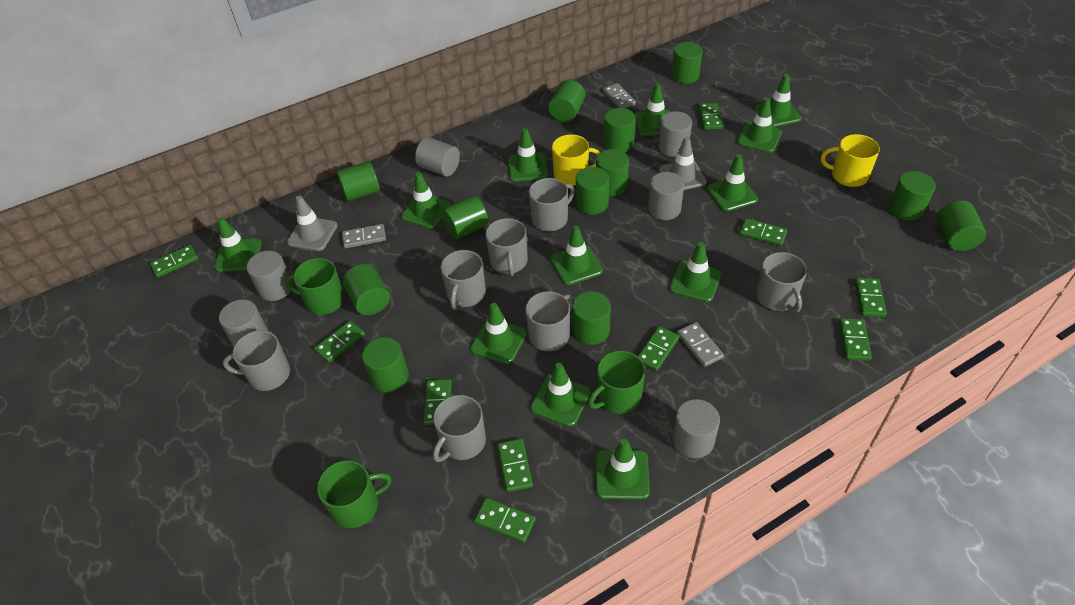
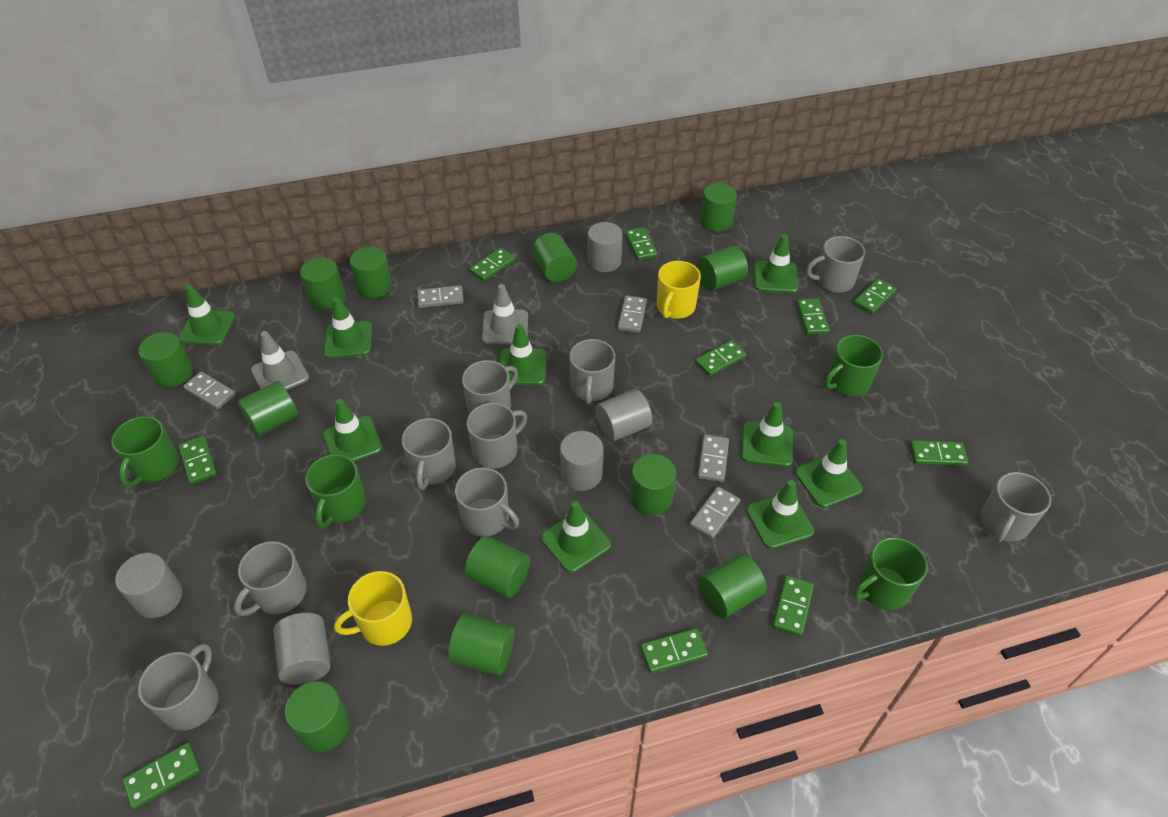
green mug: 3 -> 4
green traffic cone: 12 -> 9
grey cylinder: 6 -> 5
grey domino: 3 -> 5
grey mug: 7 -> 9

